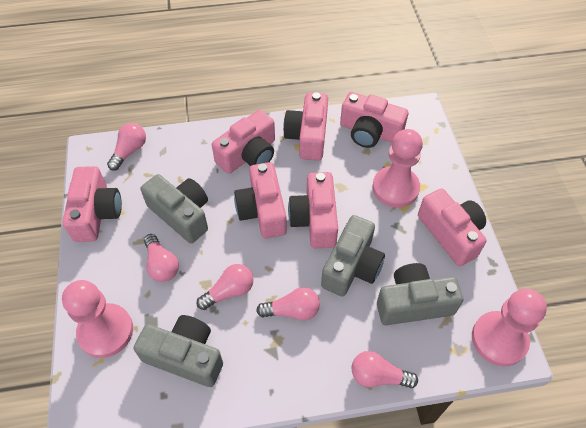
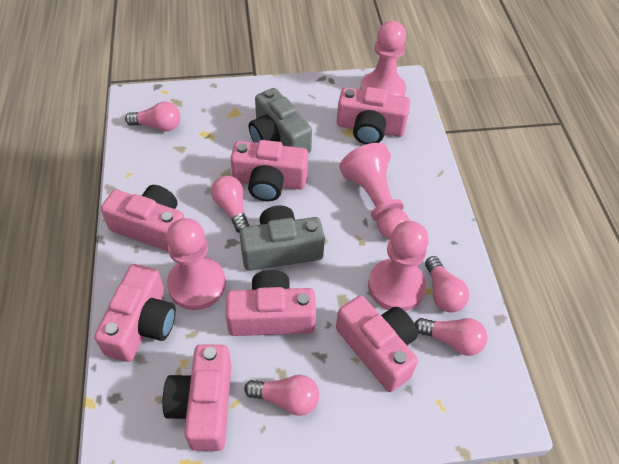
grey camera: 4 -> 2
pink pawn: 3 -> 4

